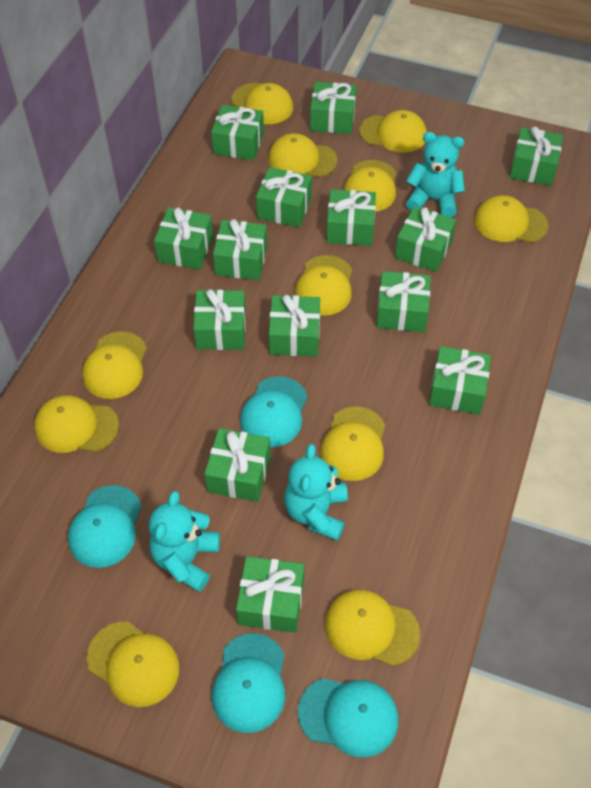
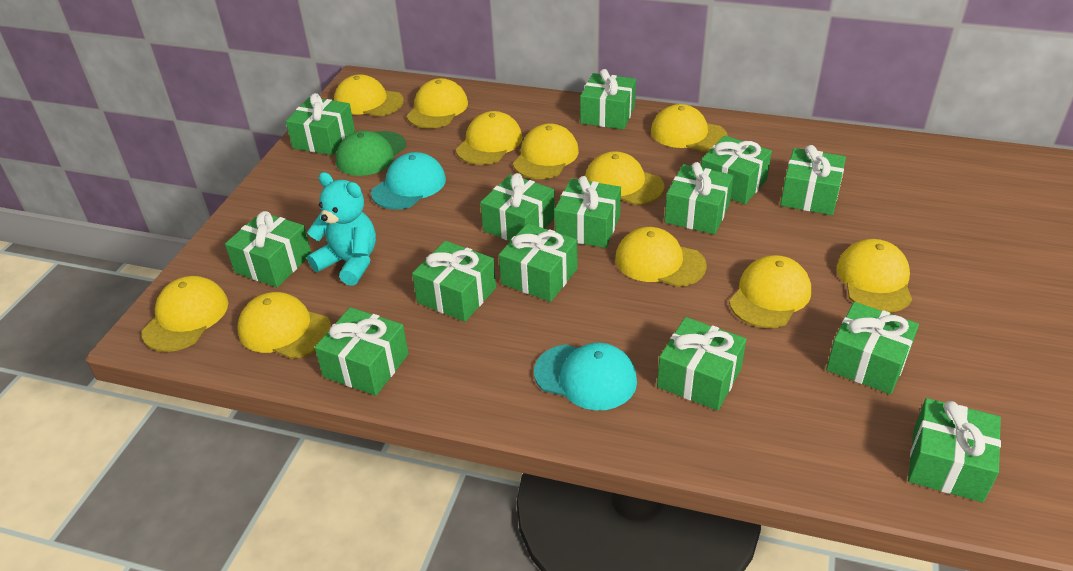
green cap: 0 -> 1
turquoise cap: 4 -> 2
turquoise teddy bear: 3 -> 1

